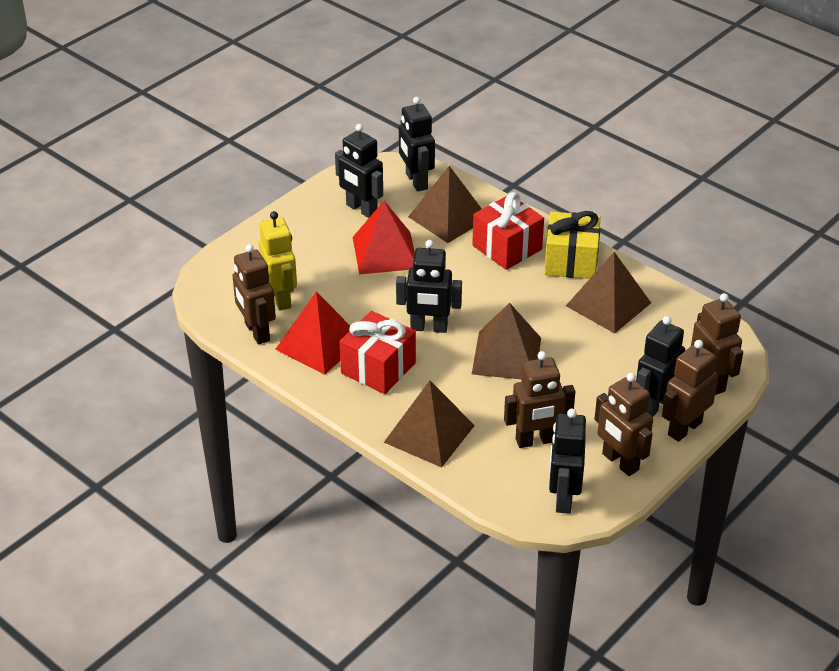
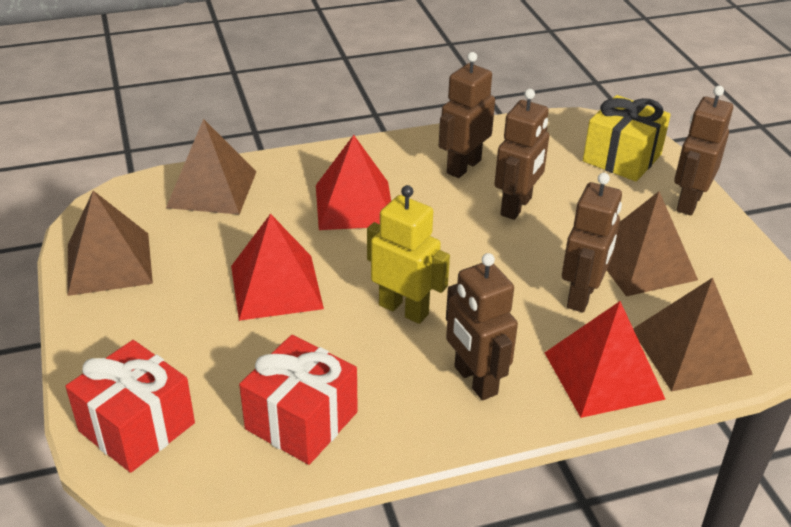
black robot: 5 -> 0
red pyramid: 2 -> 3

